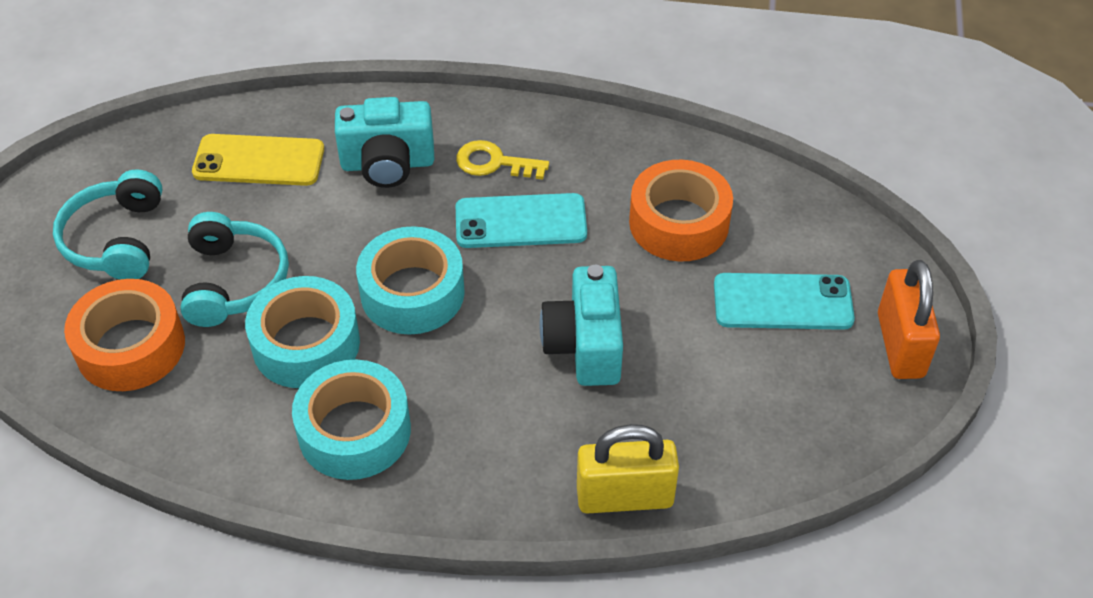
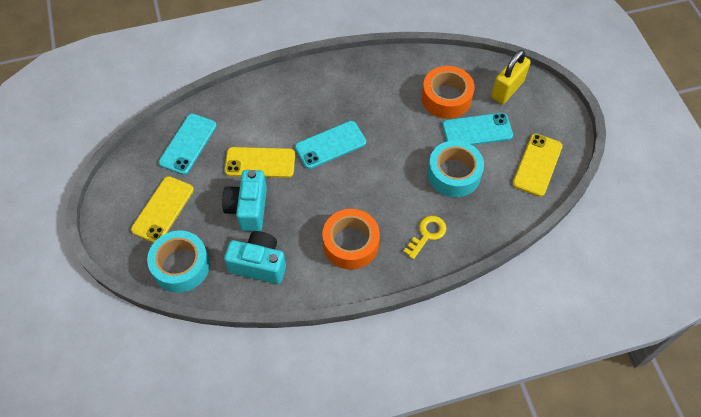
orange padlock: 1 -> 0
turquoise headphones: 2 -> 0
turquoise phone: 2 -> 3
turquoise tape: 3 -> 2
yellow phone: 1 -> 3

